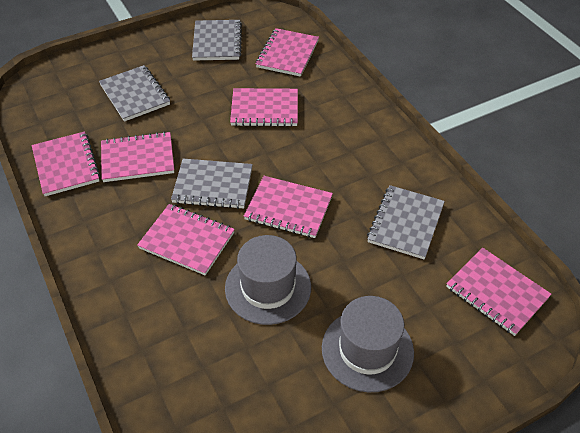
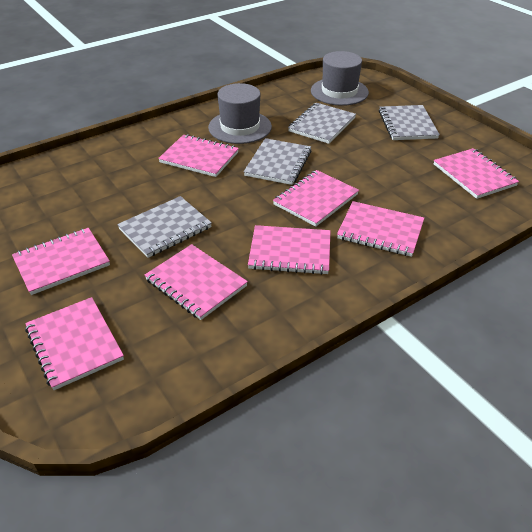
pink notebook: 7 -> 8

